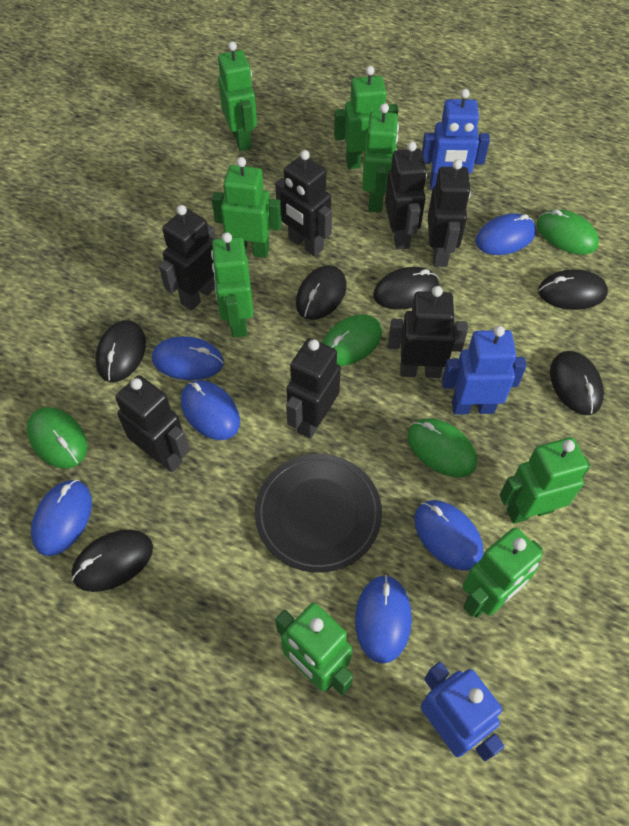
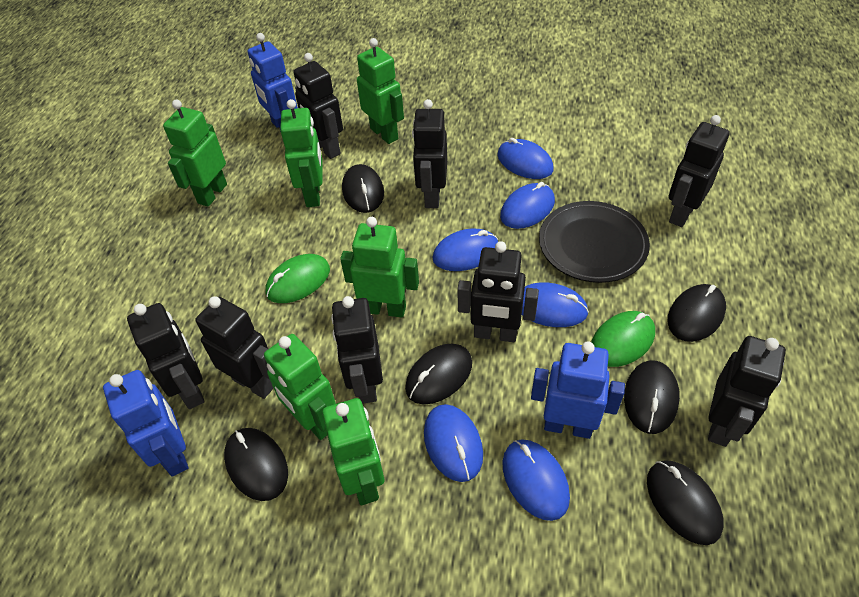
black robot: 7 -> 8
green mouse: 4 -> 2
green robot: 8 -> 6

